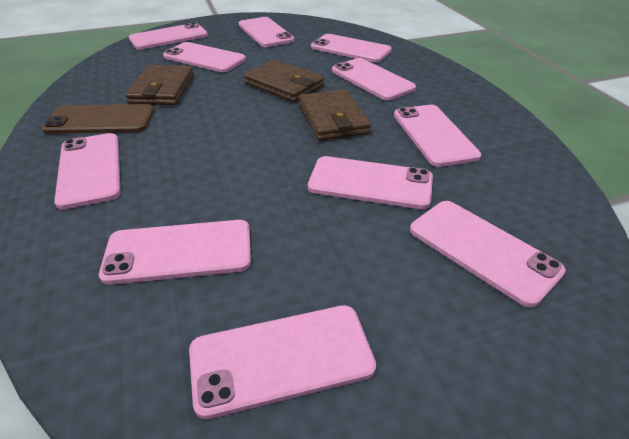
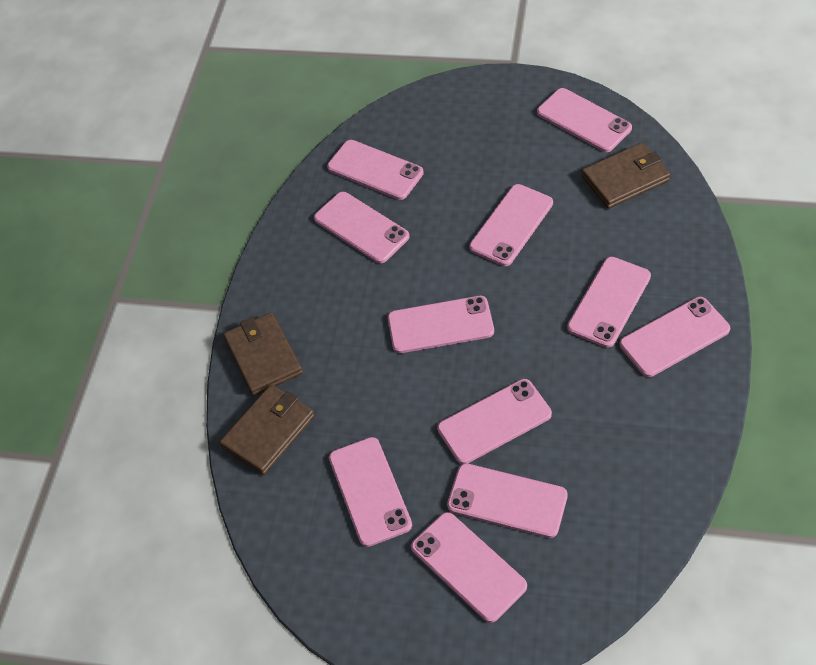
brown phone: 1 -> 0

